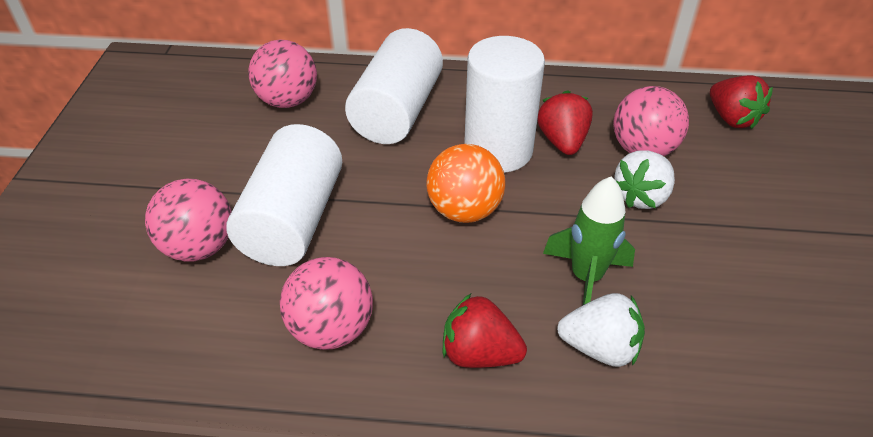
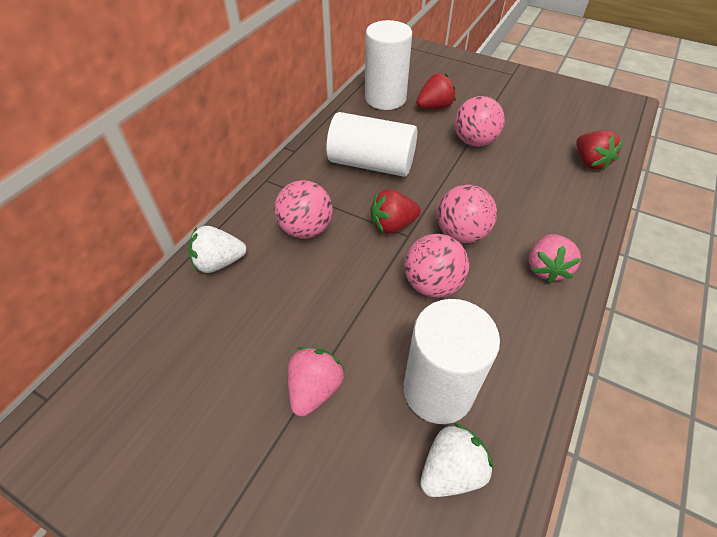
green rocket: 1 -> 0
orange ball: 1 -> 0
pink strawberry: 0 -> 2

